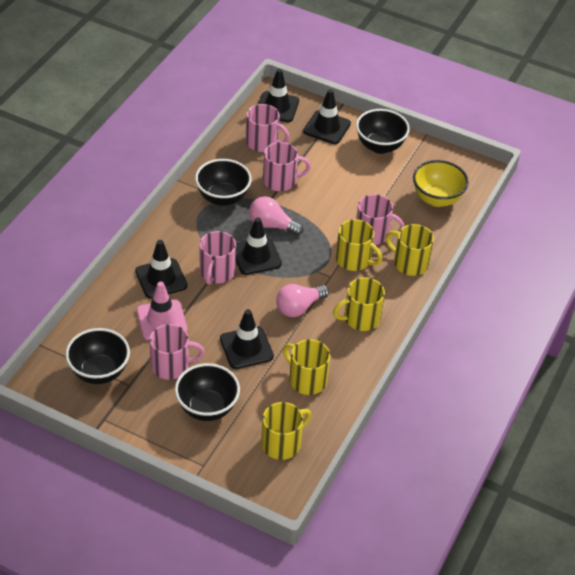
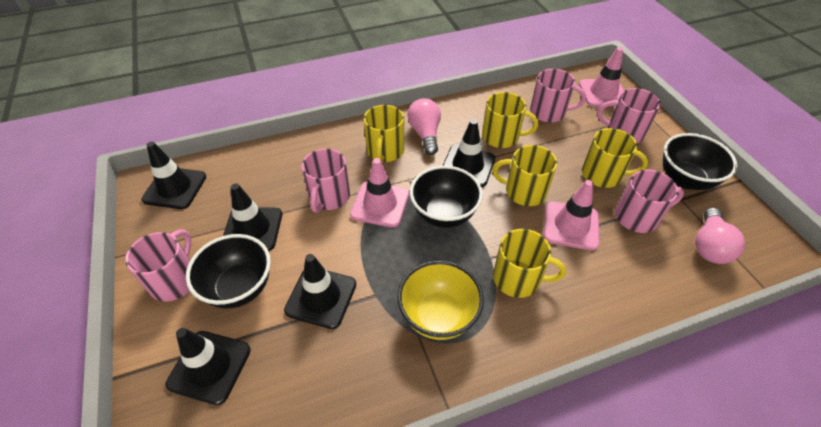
black bowl: 4 -> 3
pink traffic cone: 1 -> 3

